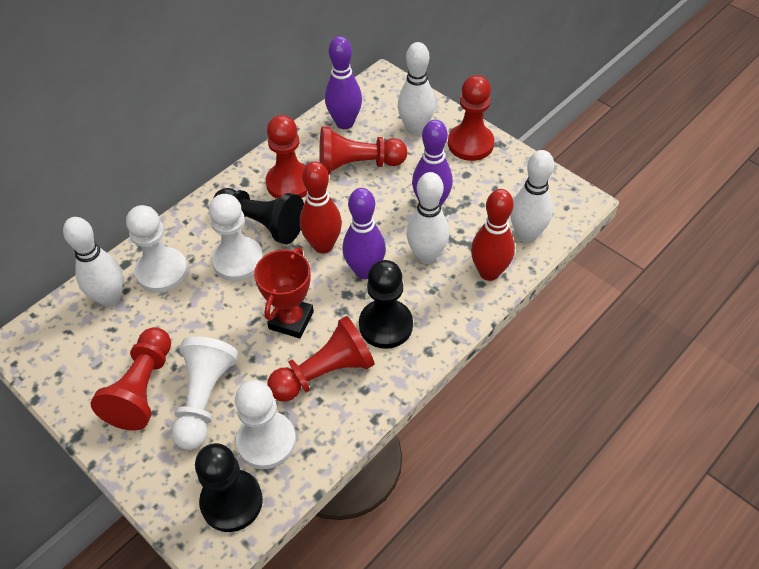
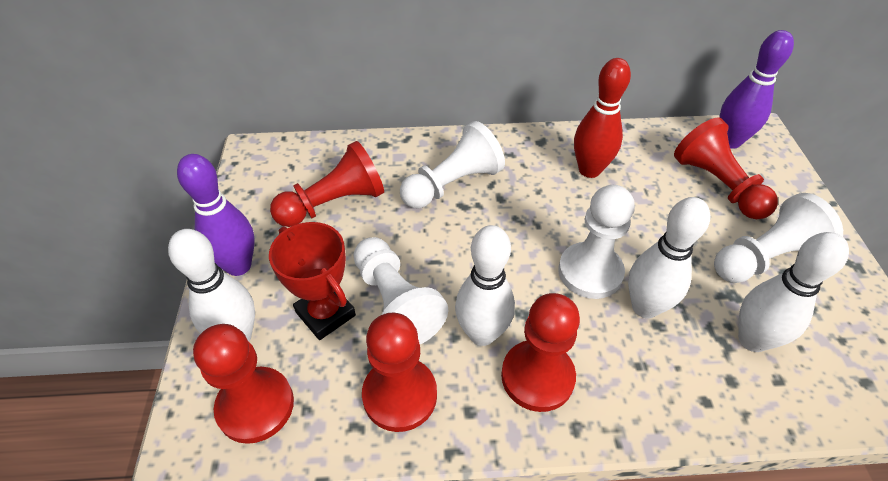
black pawn: 3 -> 0
purple bowling pin: 3 -> 2
red bowling pin: 2 -> 1

